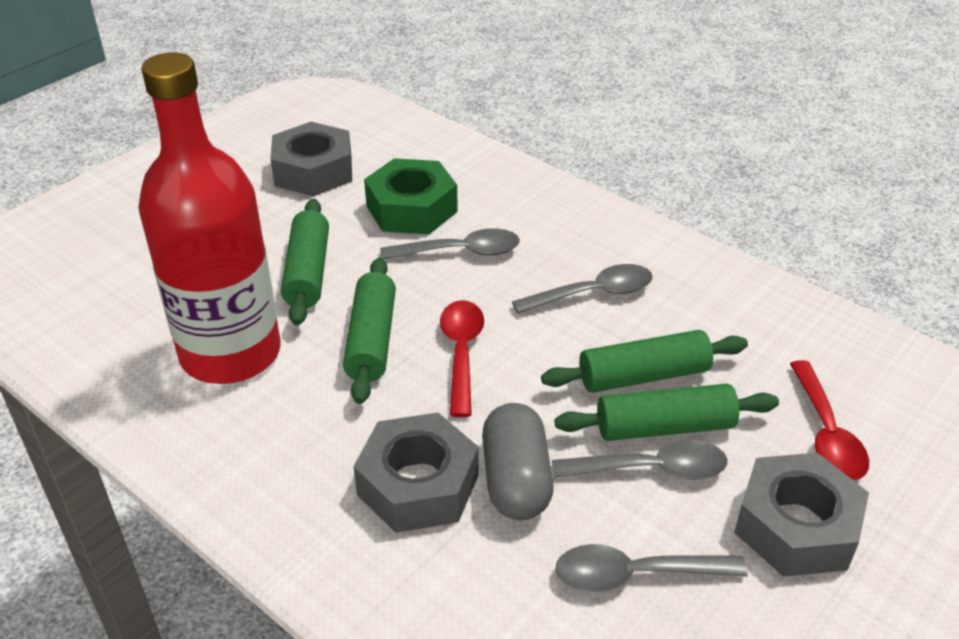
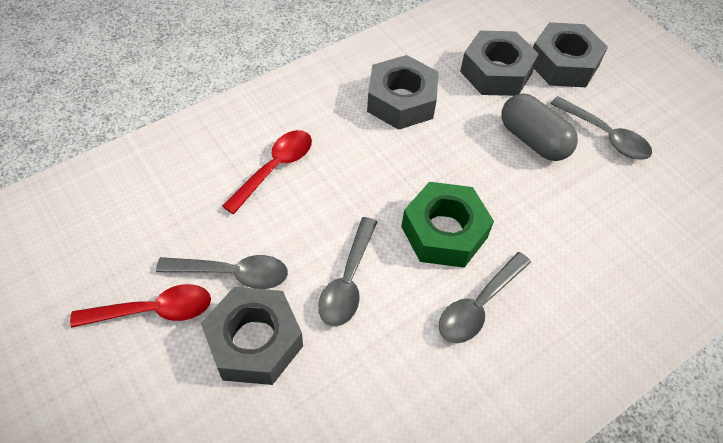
green rolling pin: 4 -> 0
grey nut: 3 -> 4
red bottle: 1 -> 0

